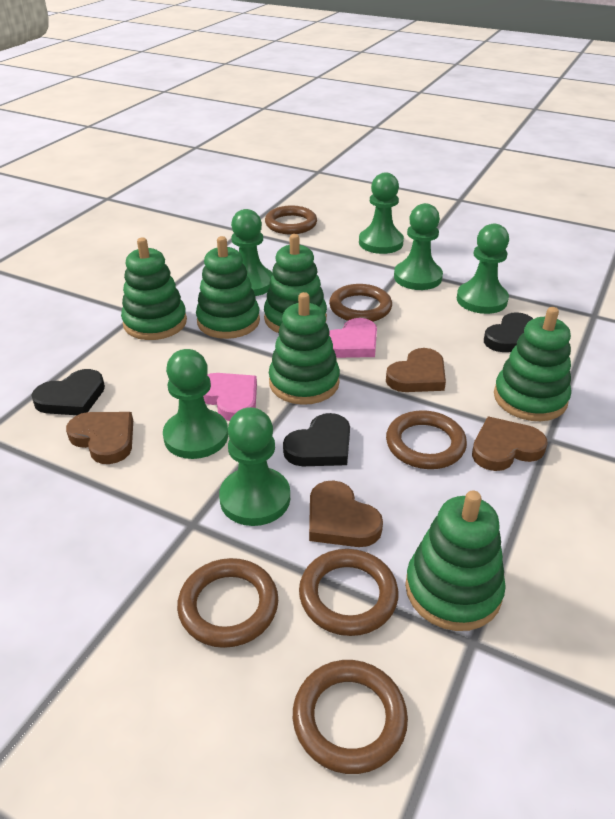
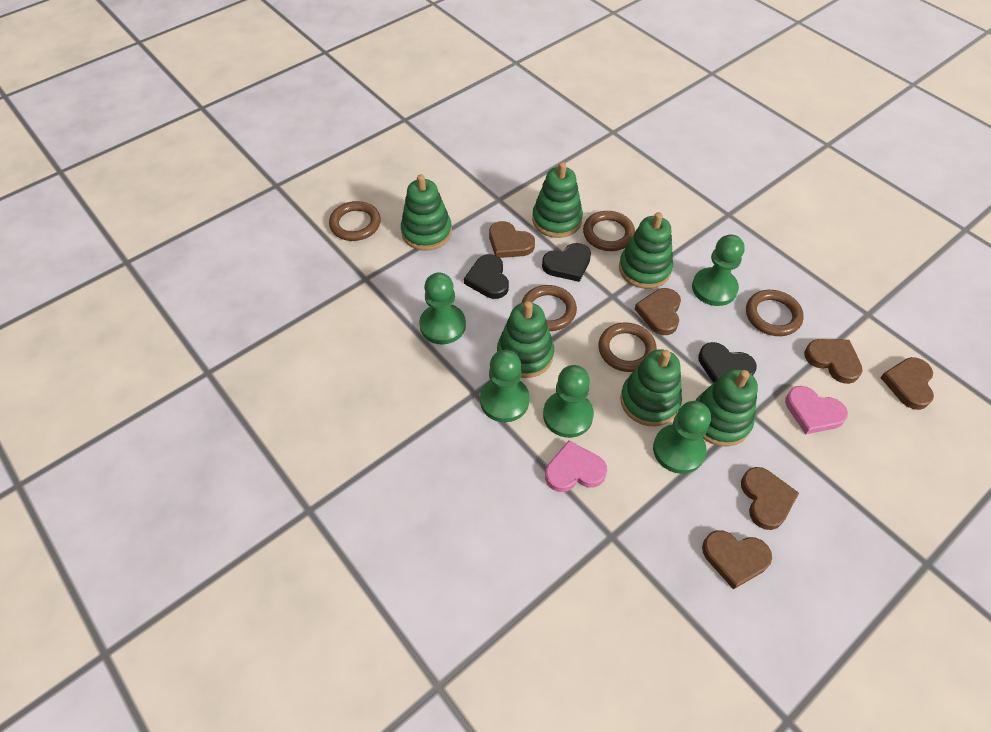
brown heart: 4 -> 6
brown ring: 6 -> 5
green pawn: 6 -> 5

